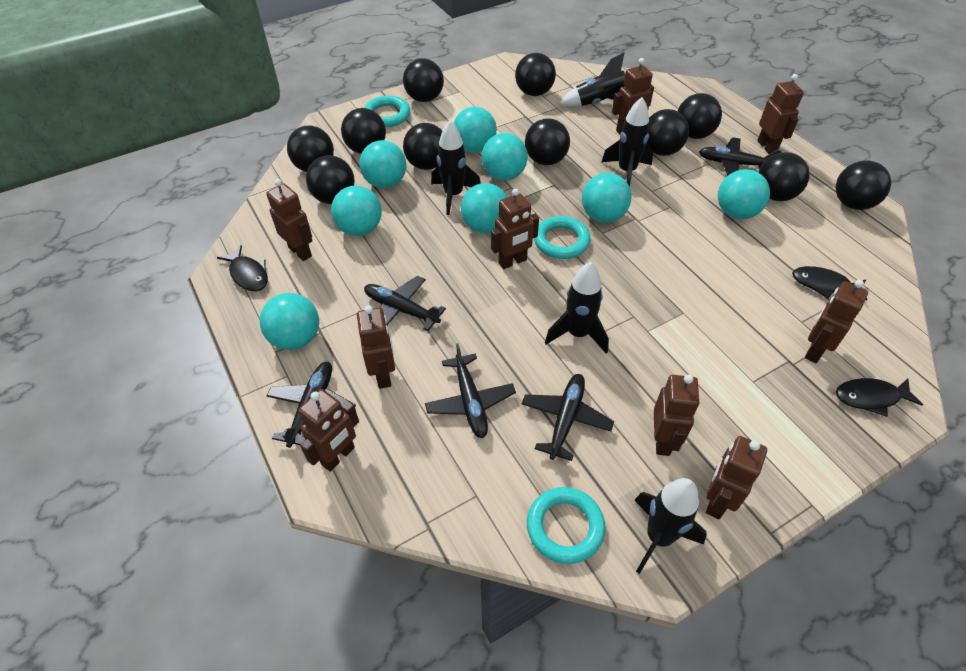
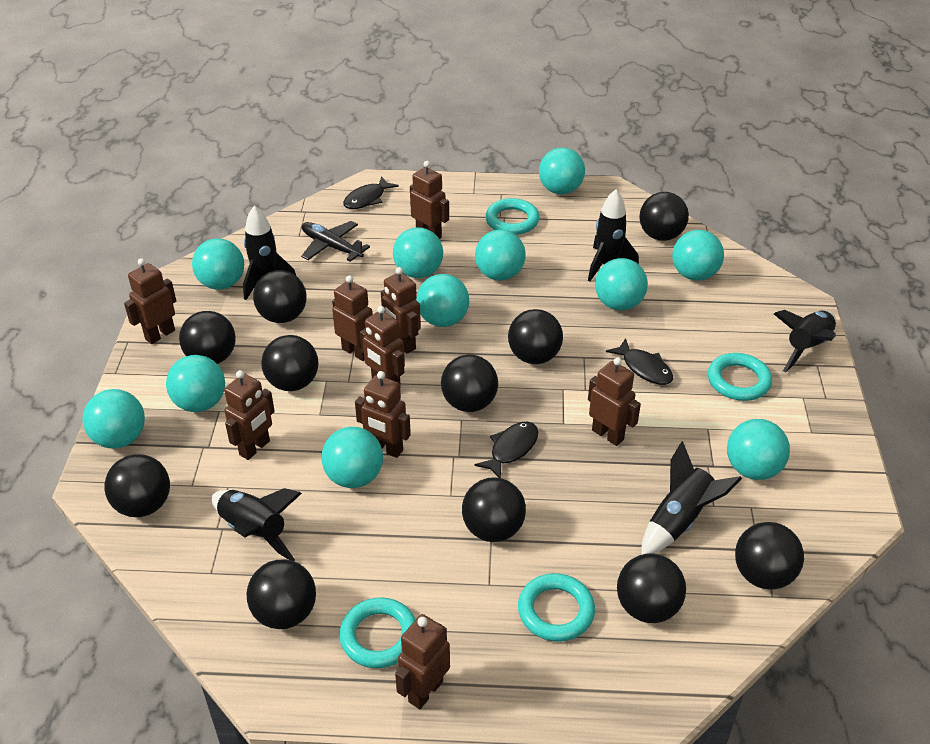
black plane: 5 -> 1
turquoise ball: 8 -> 11
turquoise ring: 3 -> 4

